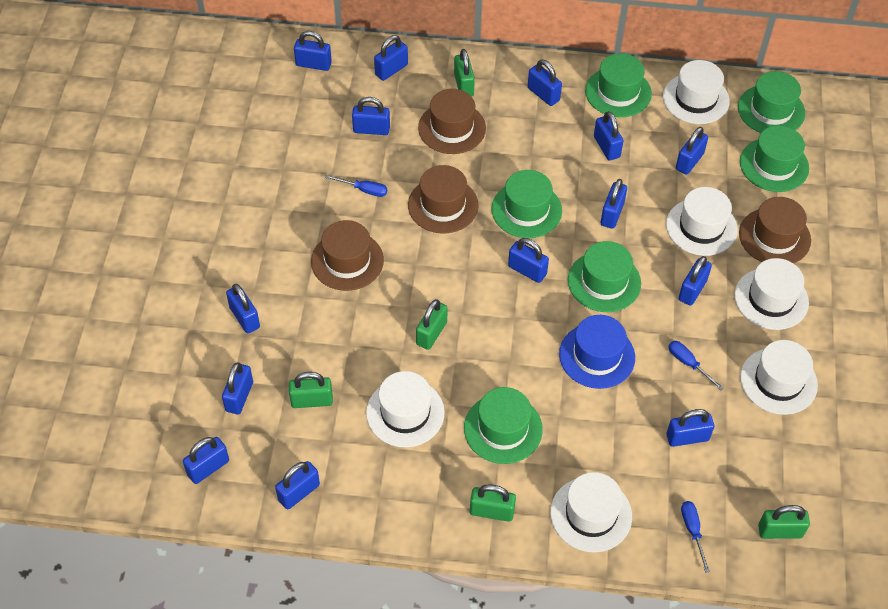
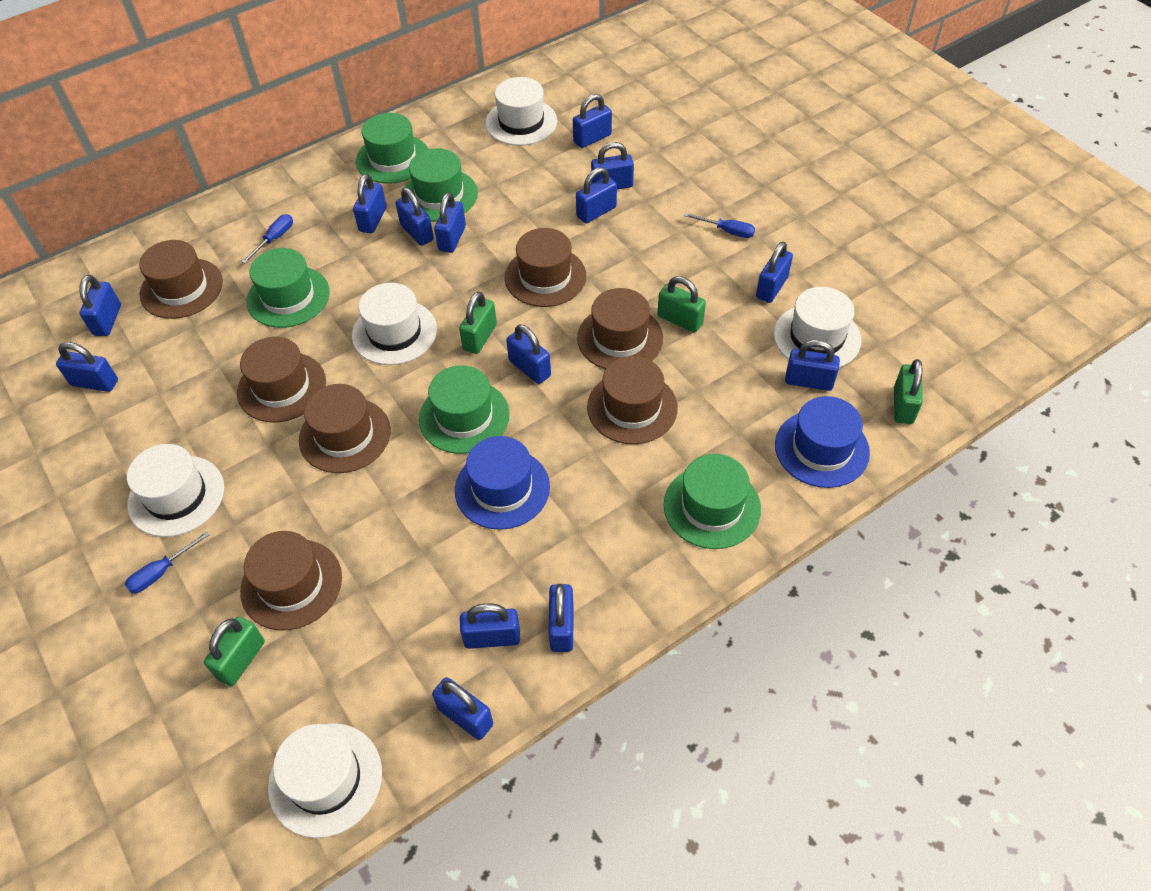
blue hat: 1 -> 2
brown hat: 4 -> 7
green hat: 6 -> 5
green padlock: 5 -> 4
white hat: 6 -> 5

